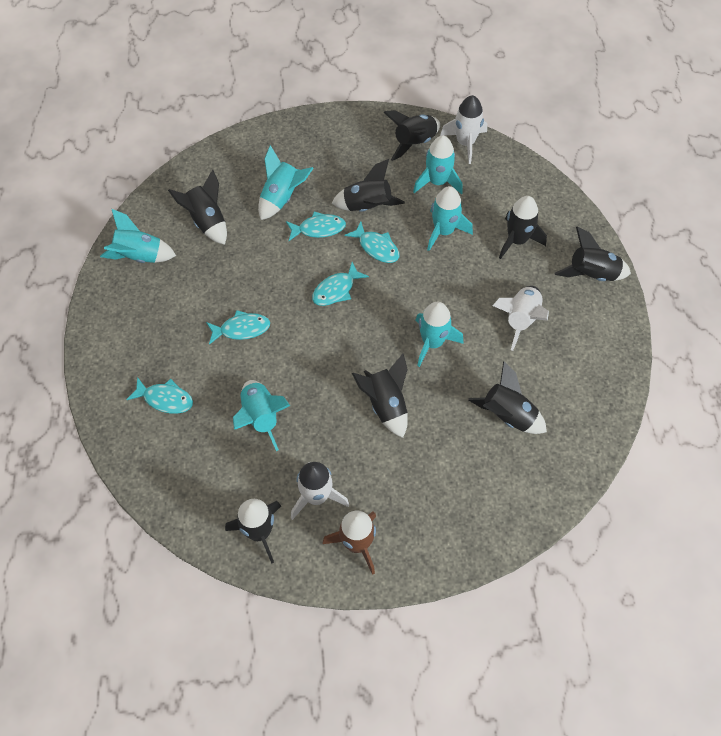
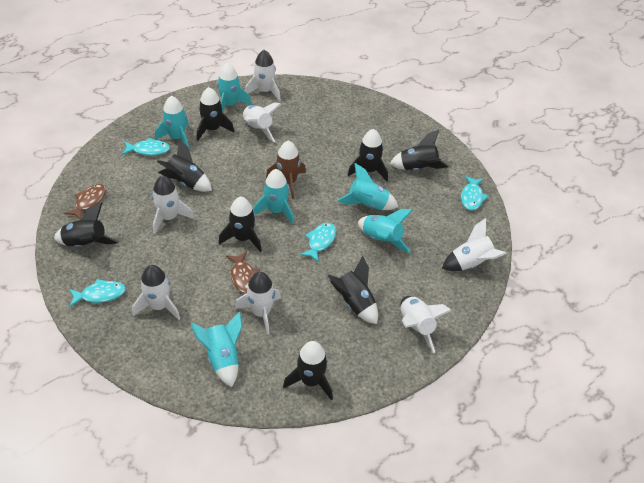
brown fish: 0 -> 2
turquoise fish: 5 -> 4
white rocket: 3 -> 7

